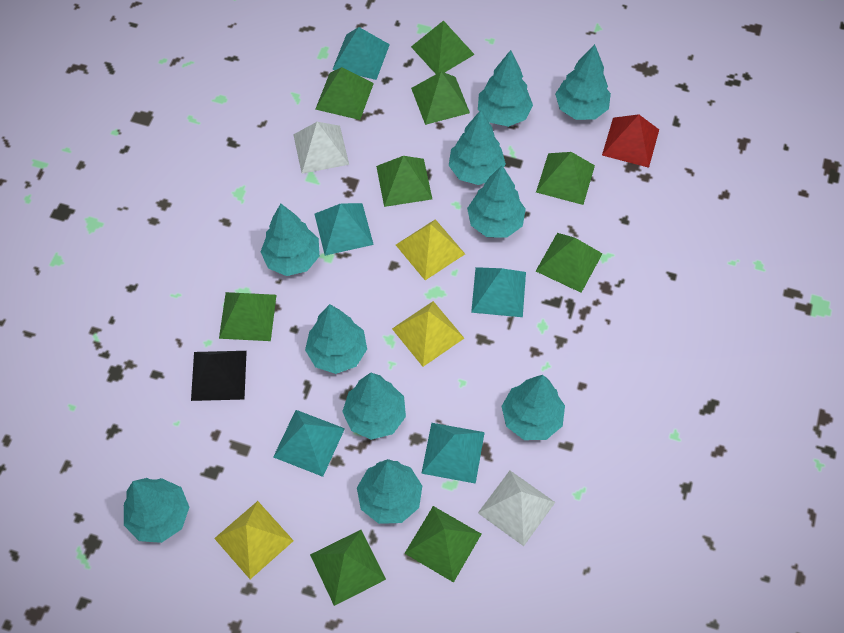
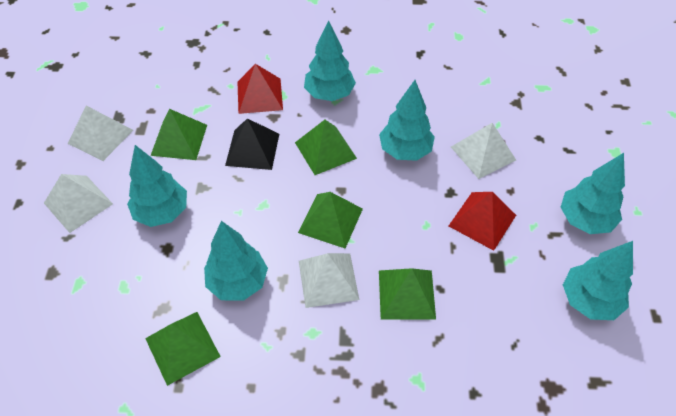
green pyramid: 9 -> 5
red pyramid: 1 -> 2
turquoise pyramid: 5 -> 0
turquoise tree: 10 -> 6
white pyramid: 2 -> 4
yellow pyramid: 3 -> 0

